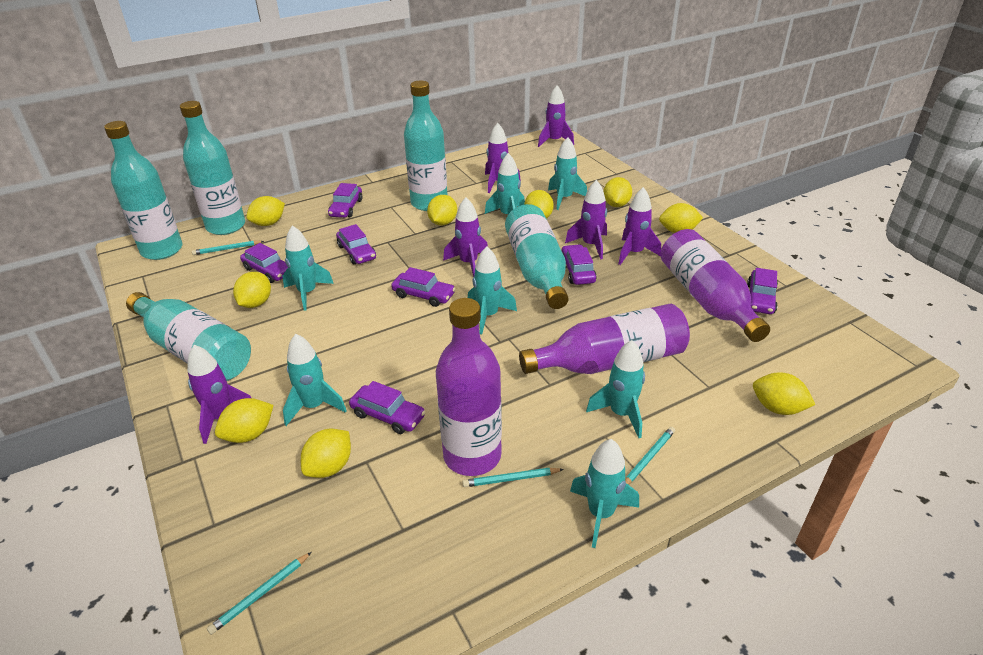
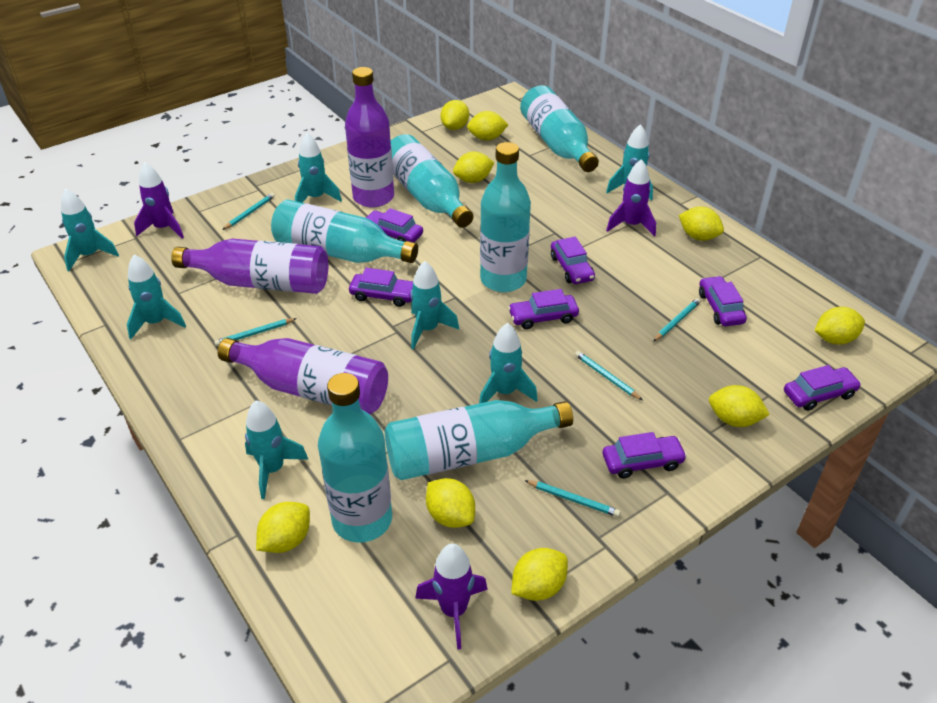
purple rocket: 6 -> 3
turquoise bottle: 5 -> 6
turquoise pencil: 4 -> 5

